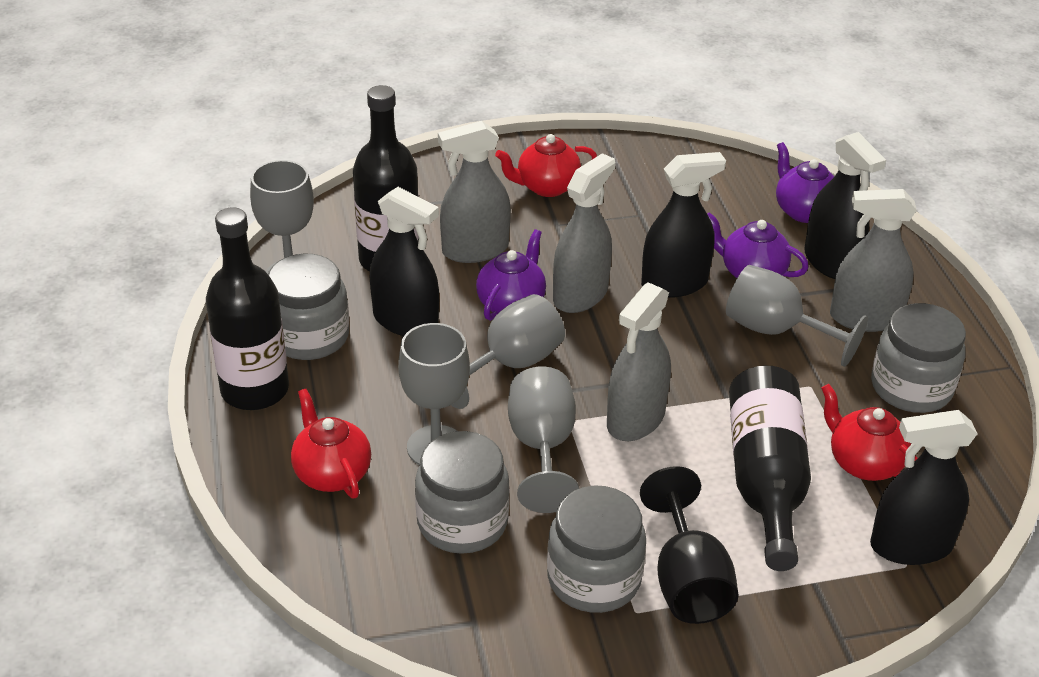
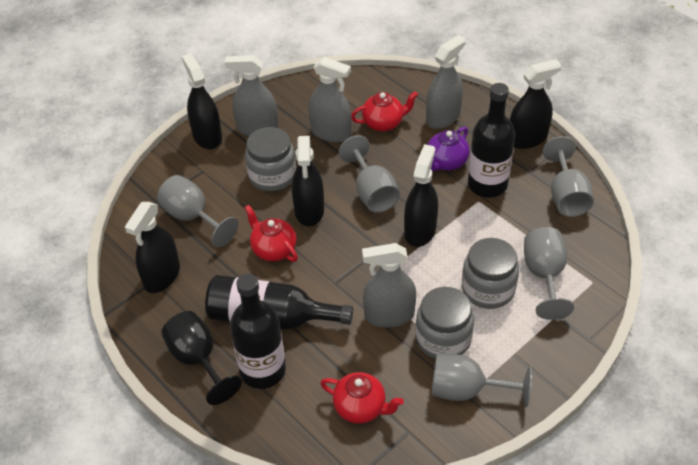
black spray bottle: 4 -> 5
grey jar: 4 -> 3
purple teapot: 3 -> 1

